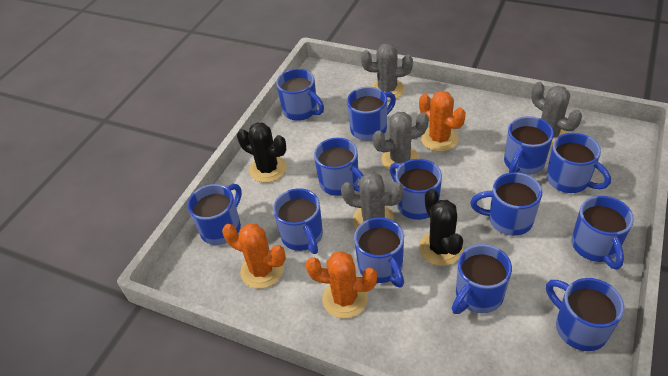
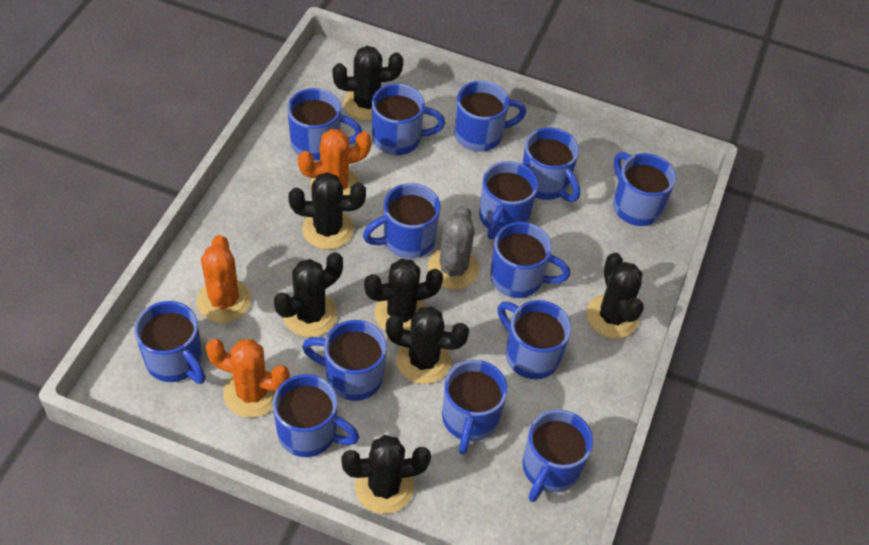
black cactus: 2 -> 7
blue mug: 13 -> 14
grey cactus: 4 -> 1

